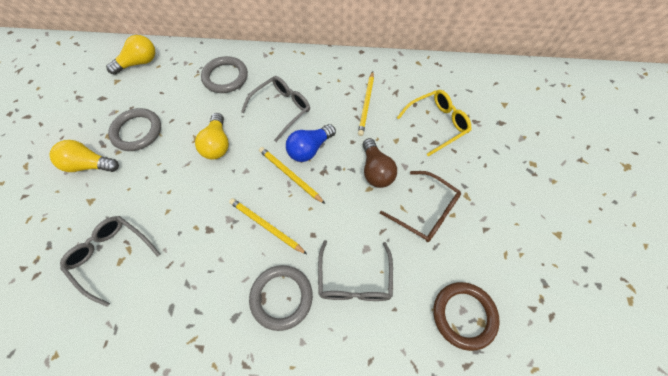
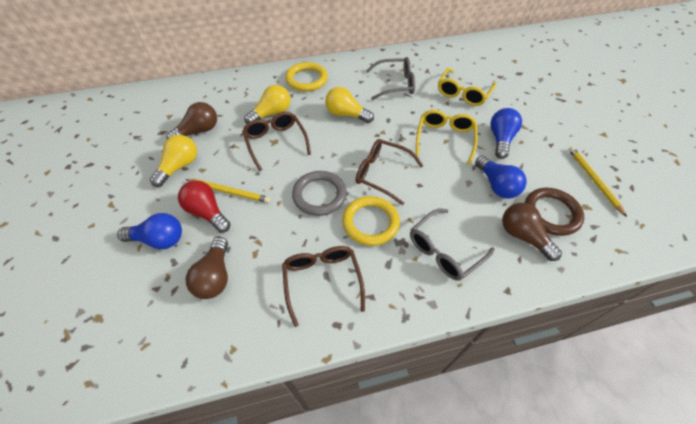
blue light bulb: 1 -> 3
brown glasses: 1 -> 3
brown light bulb: 1 -> 3
grey glasses: 3 -> 2
grey ring: 3 -> 1
red light bulb: 0 -> 1
yellow glasses: 1 -> 2
yellow pencil: 3 -> 2
yellow ring: 0 -> 2

